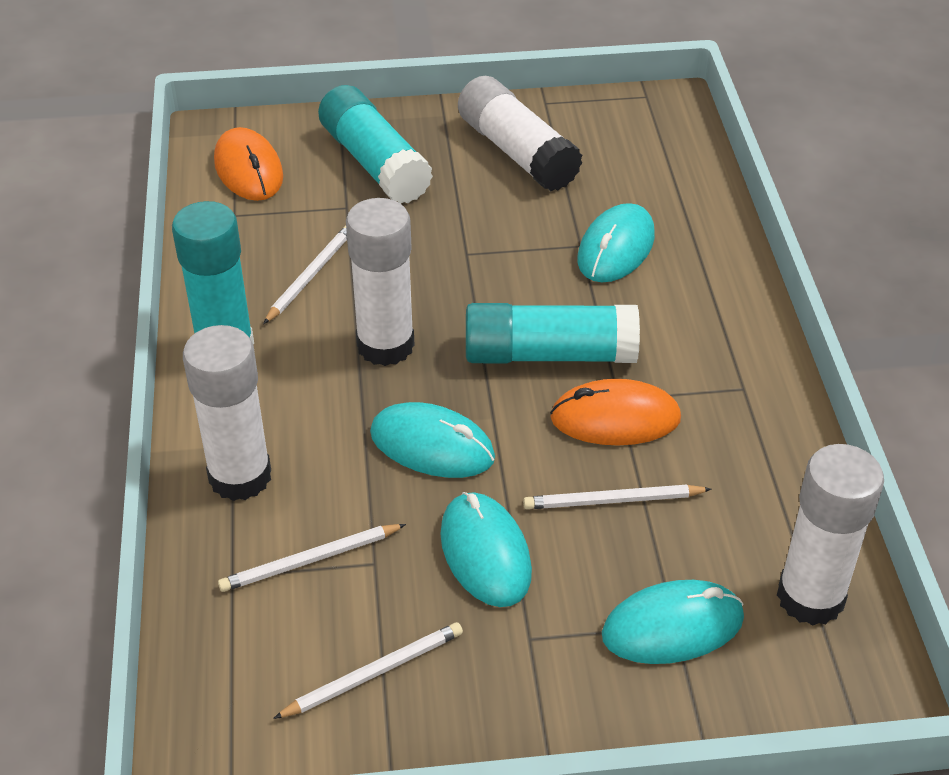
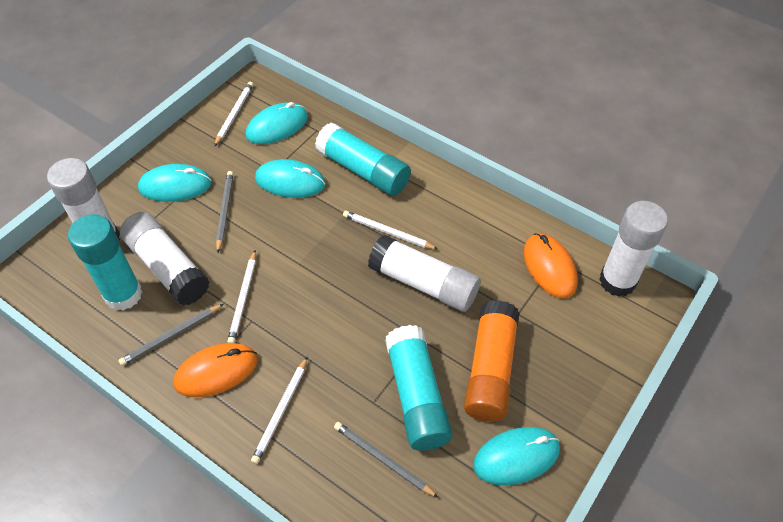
grey pencil: 0 -> 3
orange glue stick: 0 -> 1

